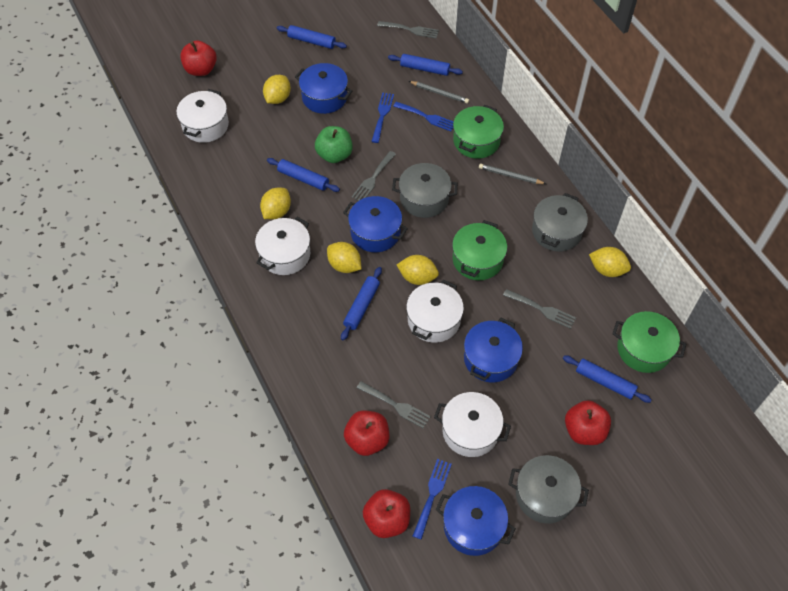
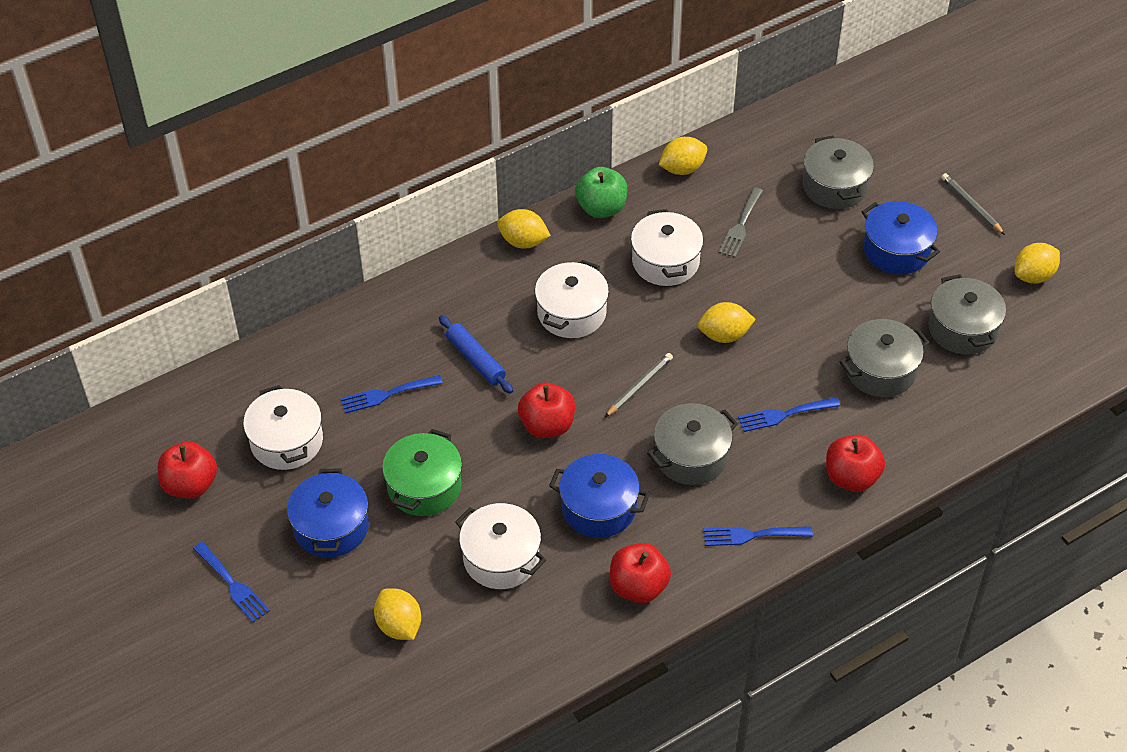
blue fork: 3 -> 4
blue pot: 4 -> 3
blue rolling pin: 5 -> 1
green pot: 3 -> 1
grey fork: 4 -> 1
grey pot: 3 -> 4

